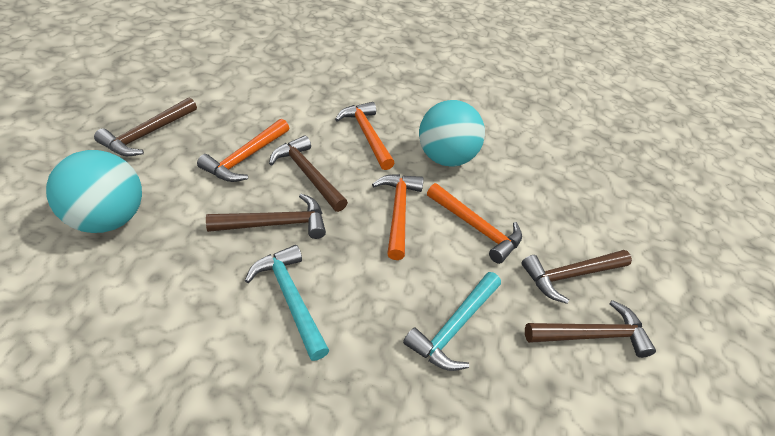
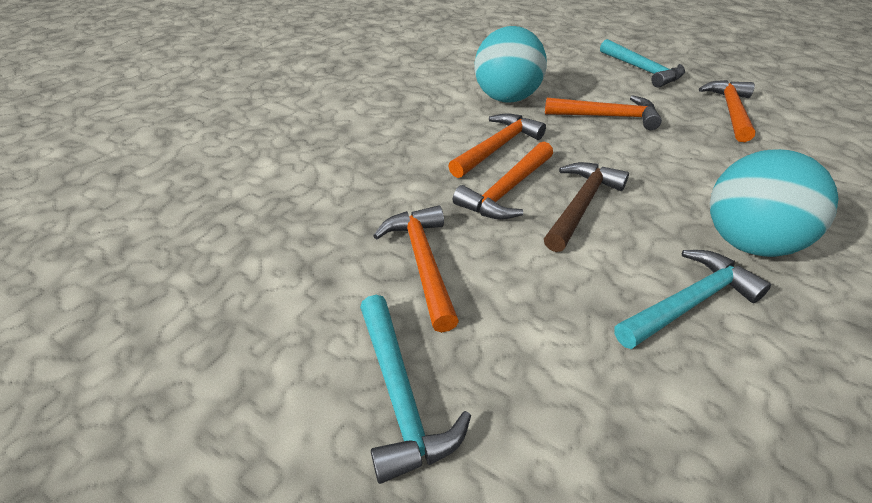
brown hammer: 5 -> 1
orange hammer: 4 -> 5
turquoise hammer: 2 -> 3

